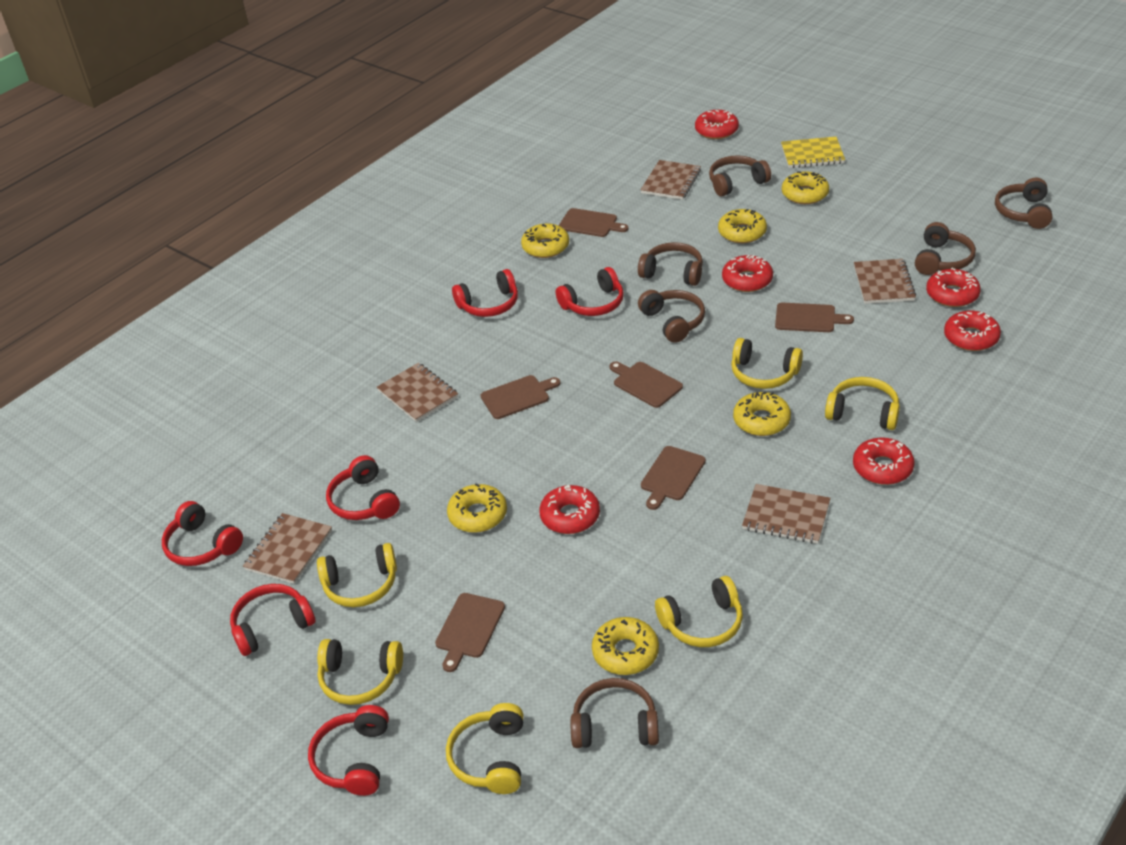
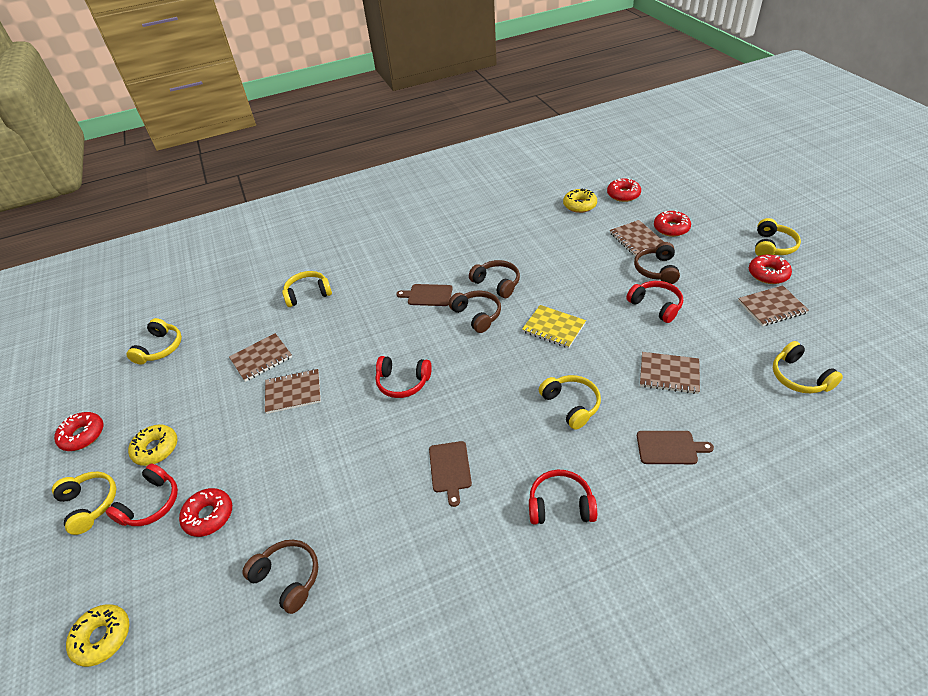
brown cutting board: 6 -> 3
brown headphones: 6 -> 4
red donut: 6 -> 5
red headphones: 6 -> 4
yellow donut: 6 -> 3

